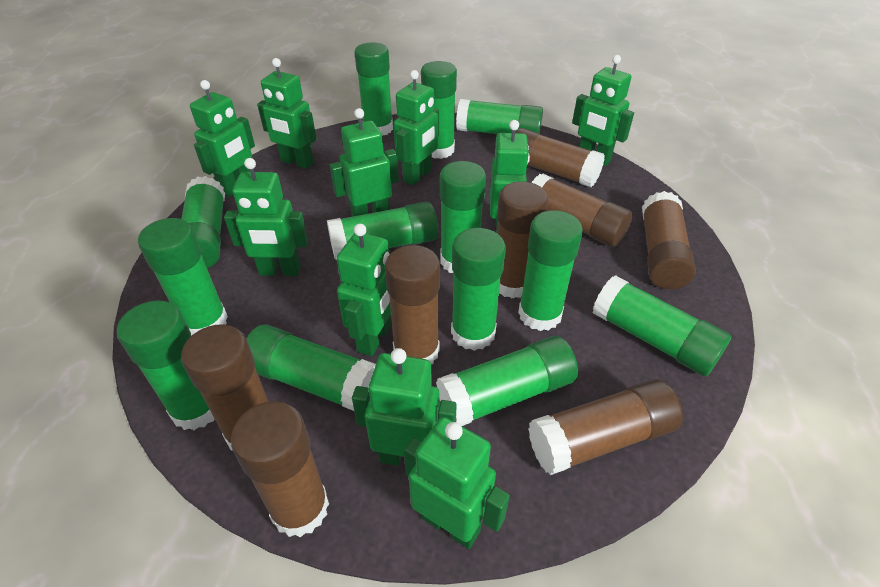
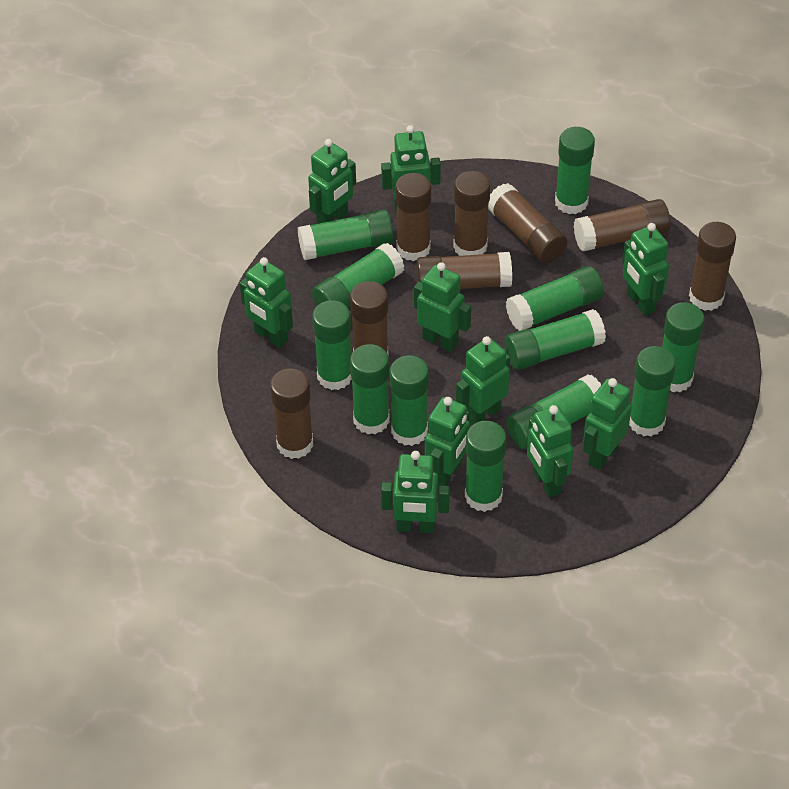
green glue stick: 13 -> 12

